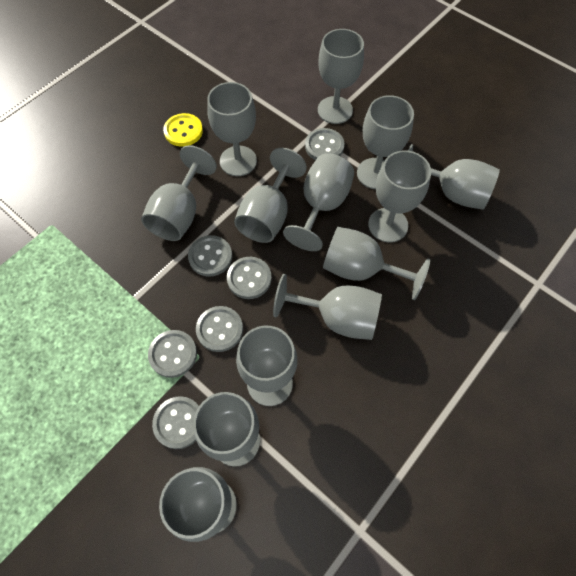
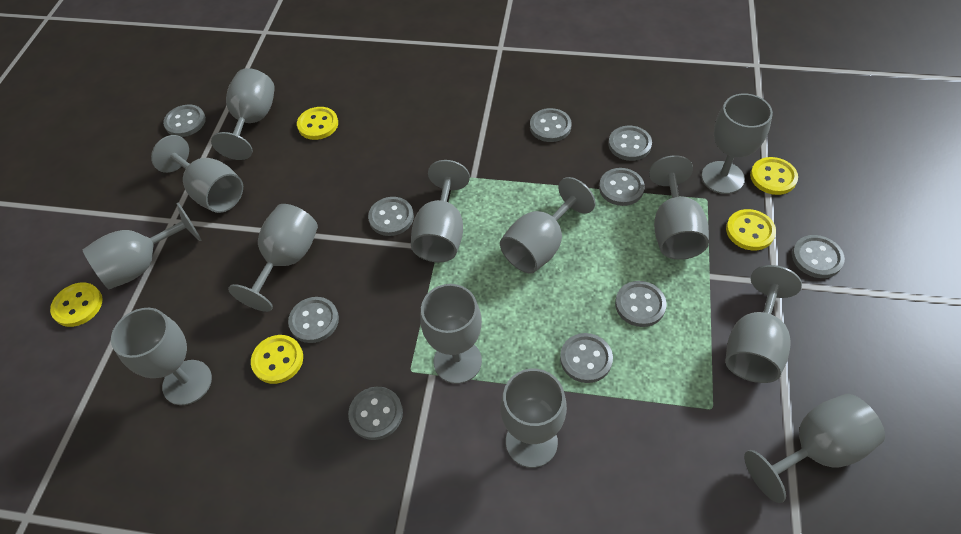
grey button: 6 -> 10
yellow button: 1 -> 5

